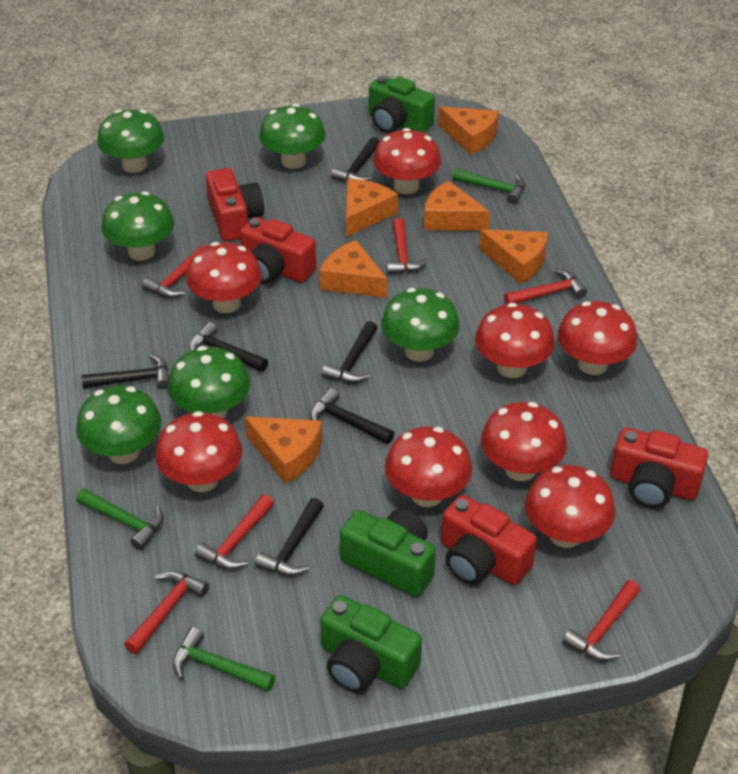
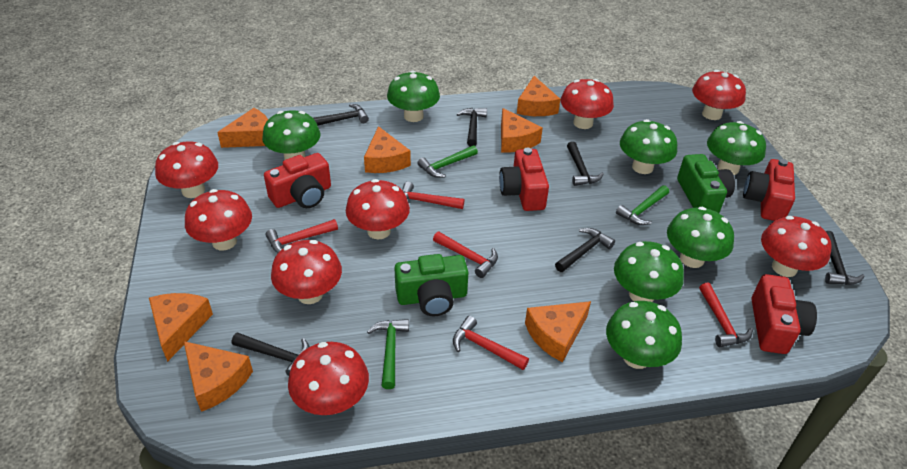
green camera: 3 -> 2
green mushroom: 6 -> 7
orange cheese: 6 -> 7
red hammer: 6 -> 5

